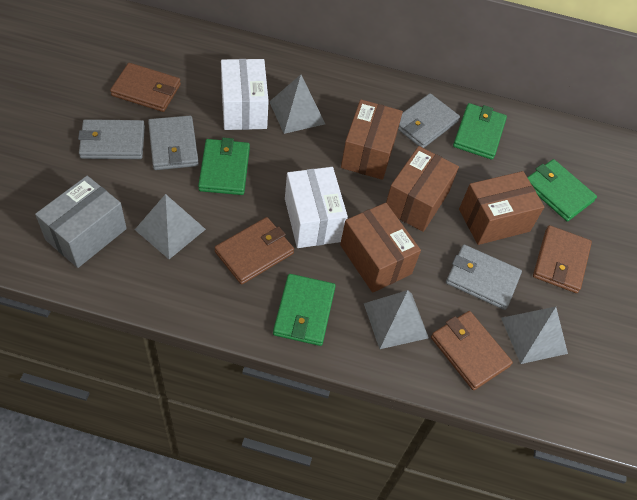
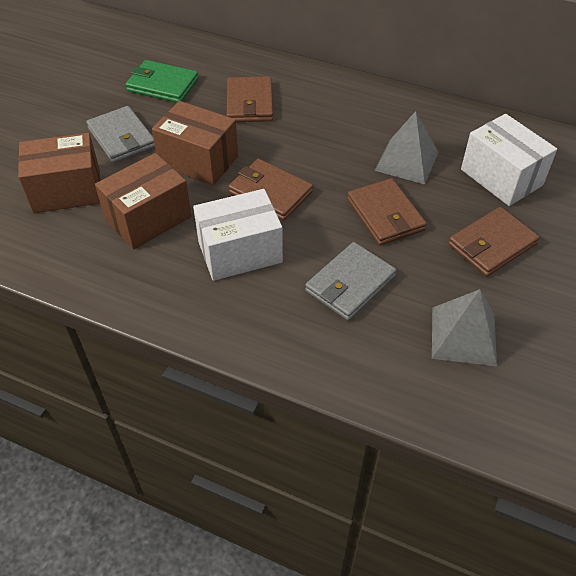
brown box: 4 -> 3
green wallet: 4 -> 1
grey box: 1 -> 0
grey pyramid: 4 -> 2
grey wallet: 4 -> 2

